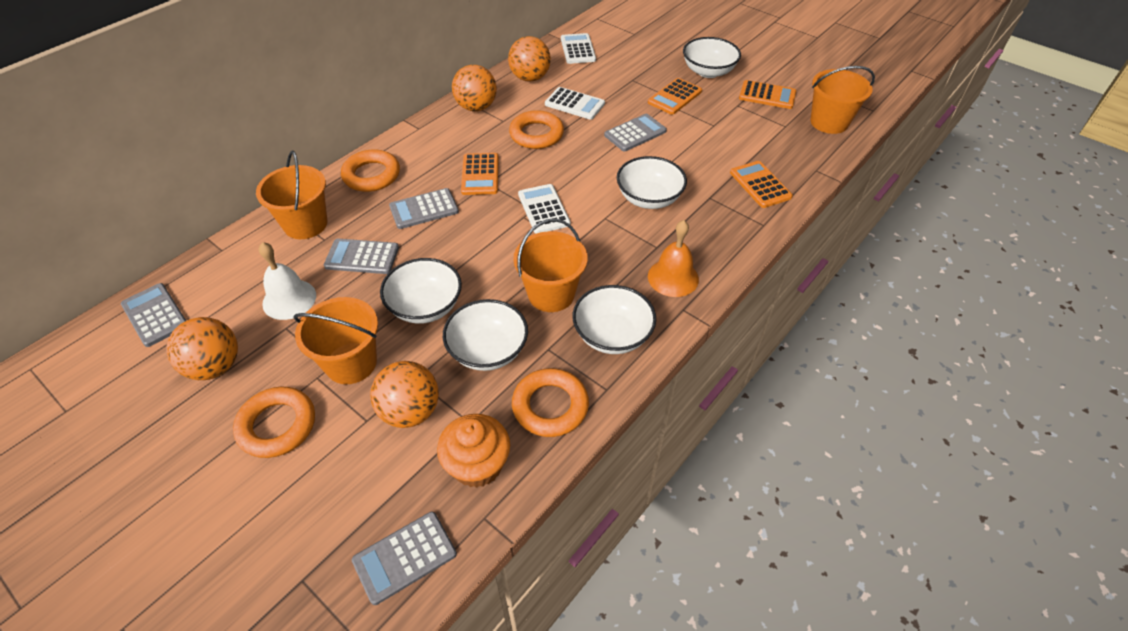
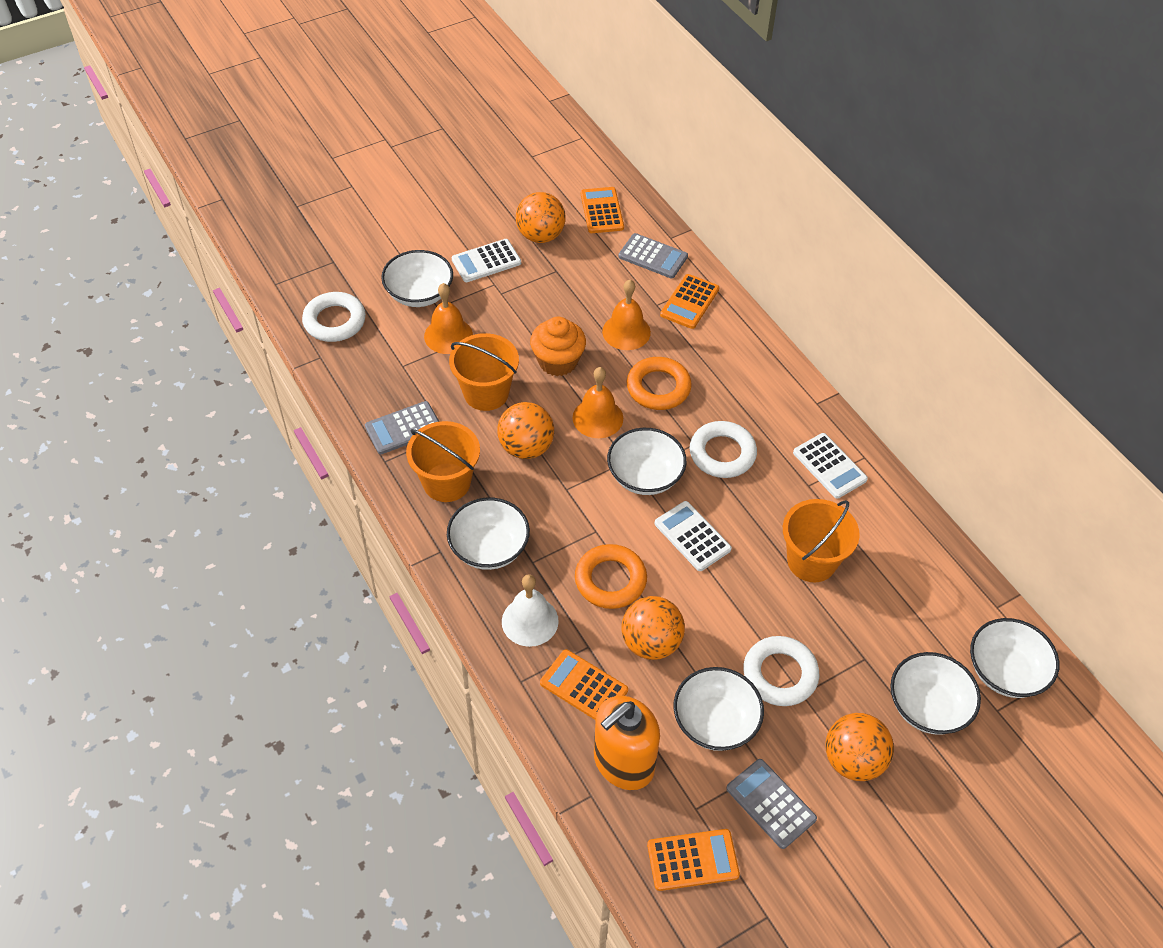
grey calculator: 5 -> 3
orange bell: 1 -> 3
orange bucket: 4 -> 3
orange ring: 4 -> 2
orange soap dispenser: 0 -> 1
white bowl: 5 -> 6
white ring: 0 -> 3

